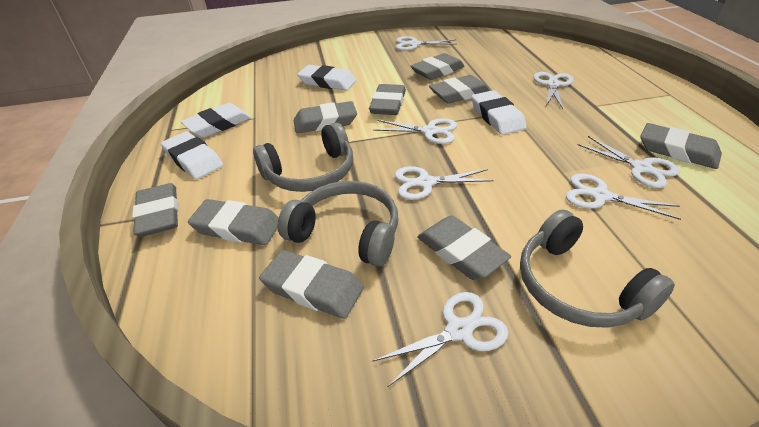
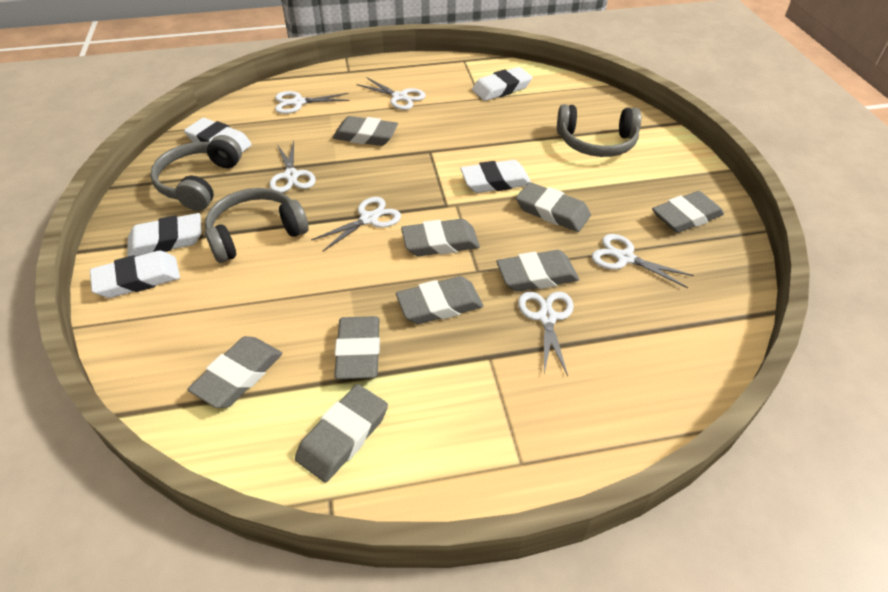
white eraser: 4 -> 5
white scissors: 7 -> 6

